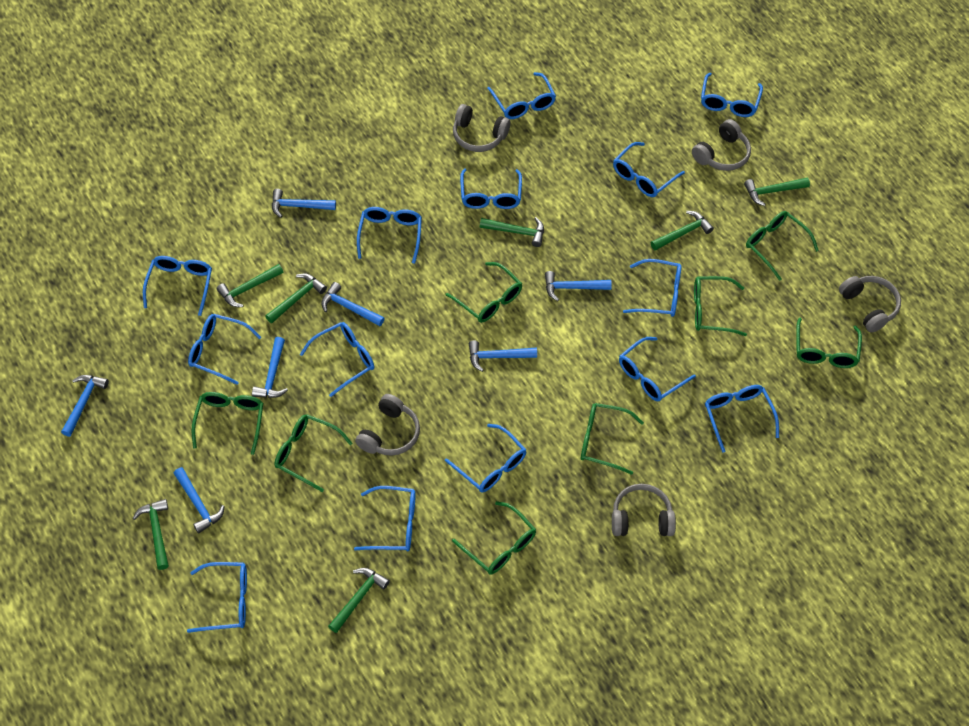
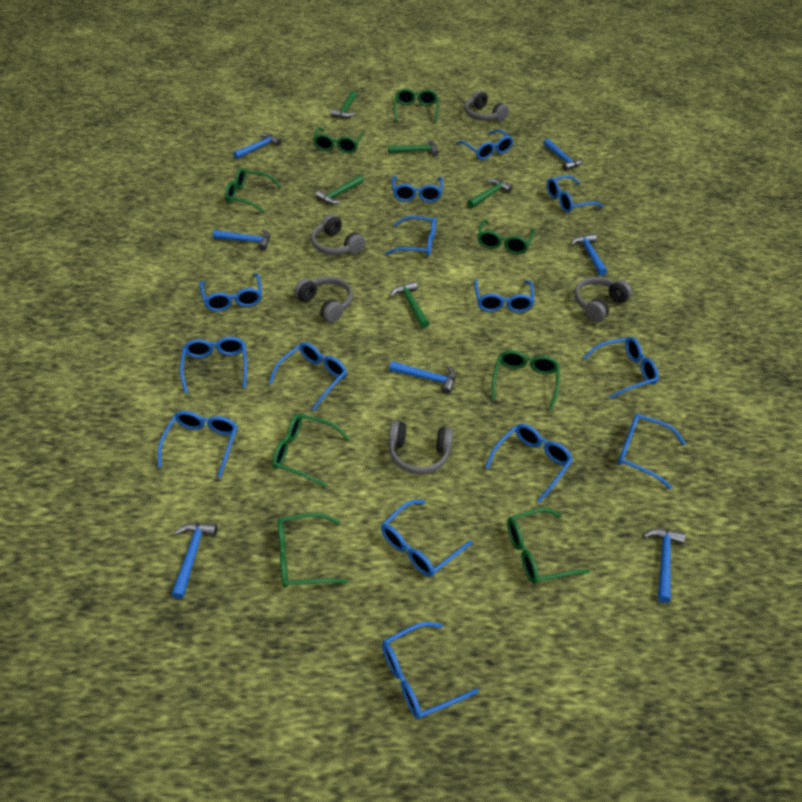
green hammer: 7 -> 5

